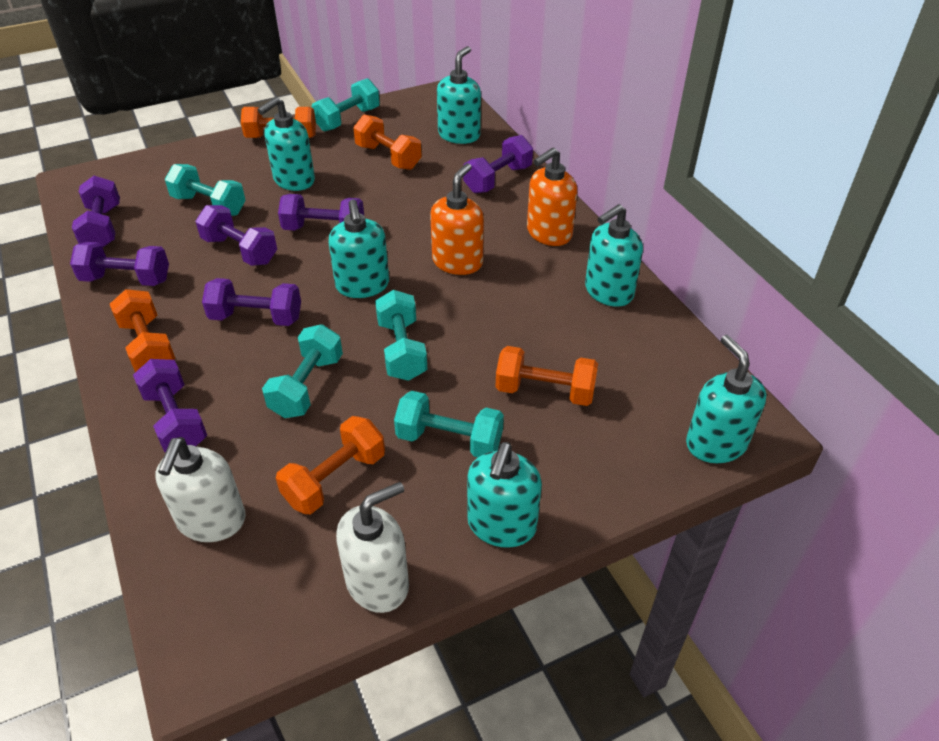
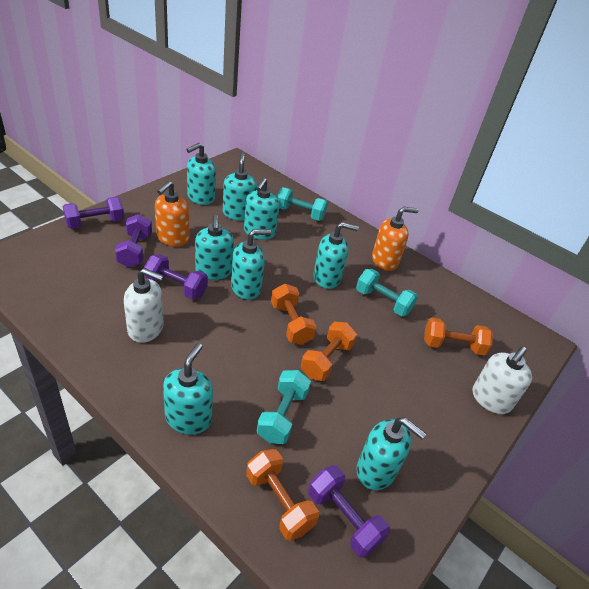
orange dumbbell: 5 -> 4
purple dumbbell: 7 -> 4
turquoise dumbbell: 5 -> 3
turquoise soap dispenser: 6 -> 8

